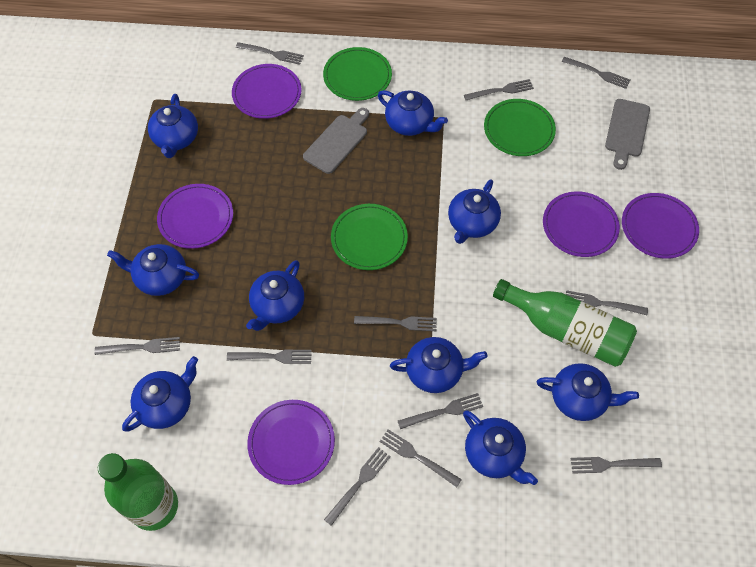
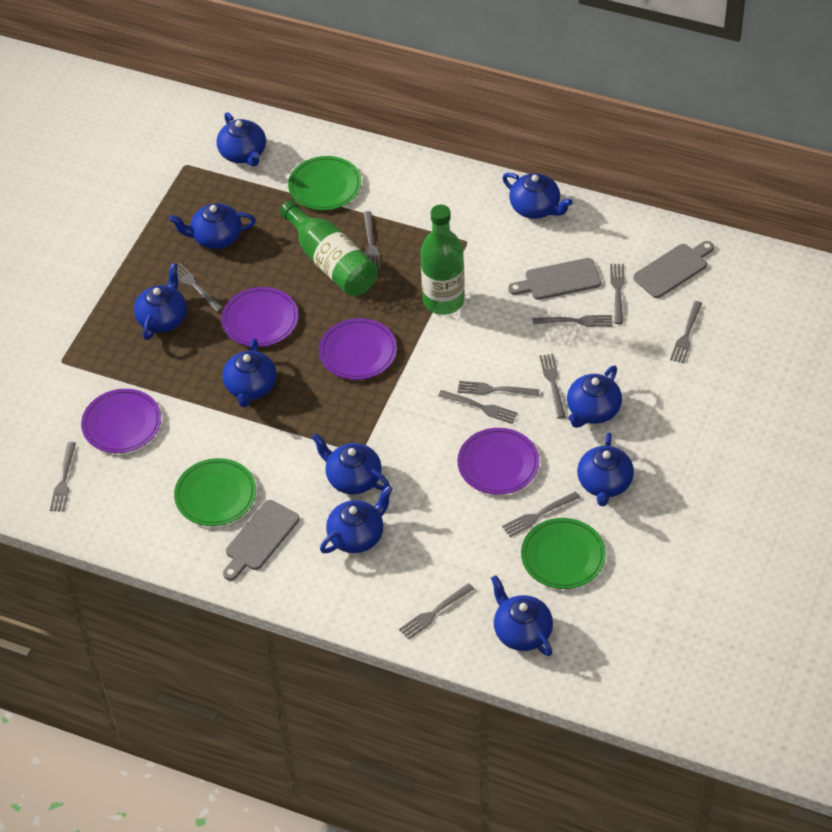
blue teapot: 9 -> 10
grey cutting board: 2 -> 3
purple plate: 5 -> 4

